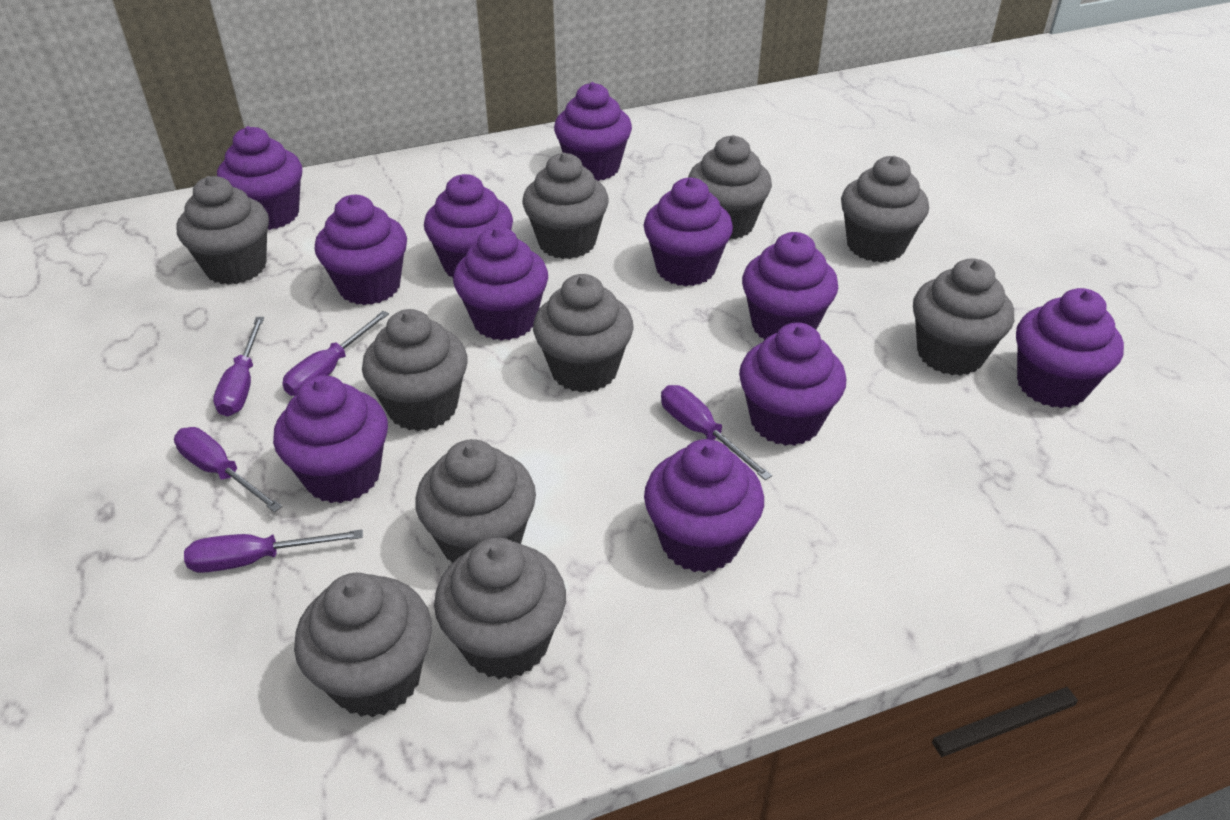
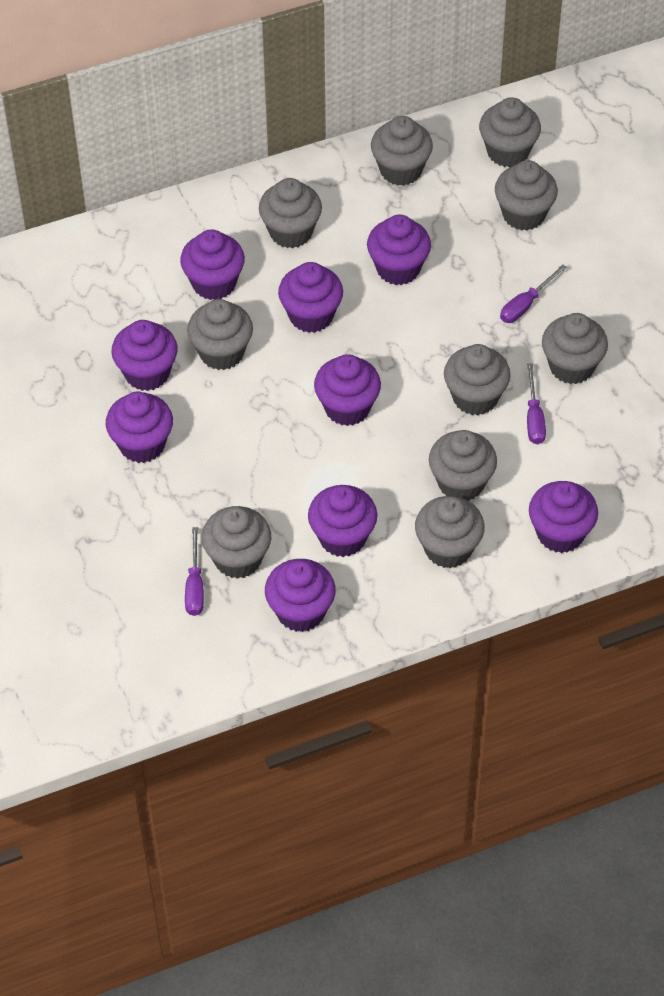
purple cupcake: 11 -> 9
purple screwdriver: 5 -> 3

